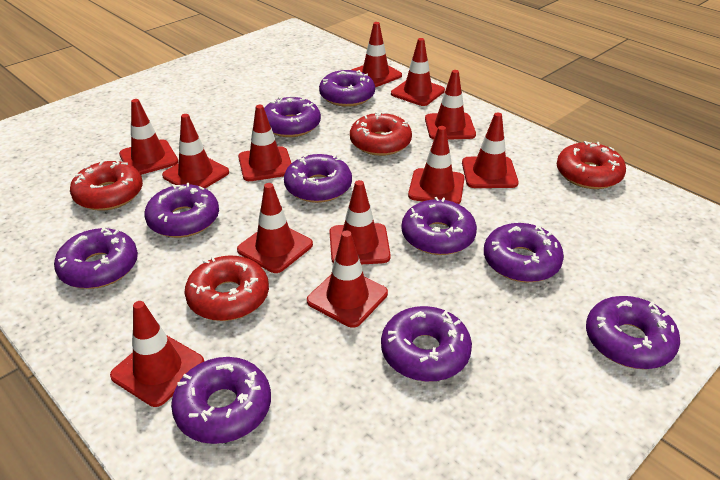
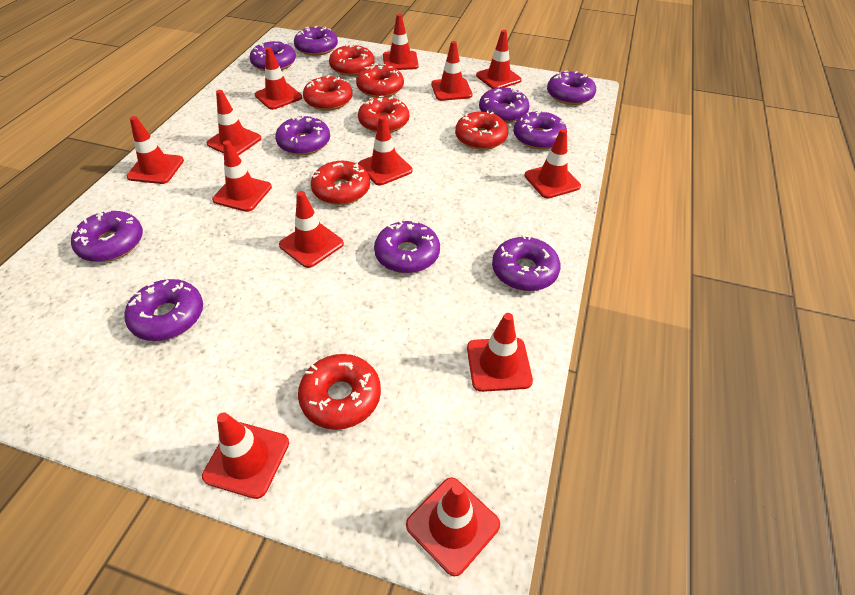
red donut: 4 -> 7
red traffic cone: 12 -> 13

